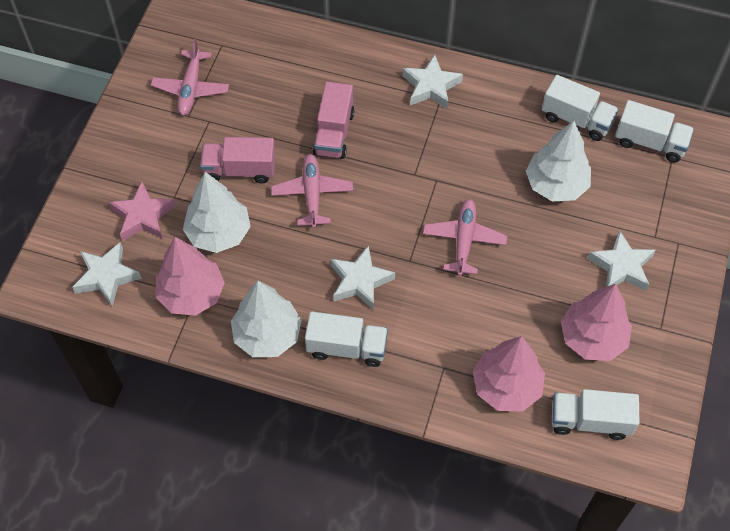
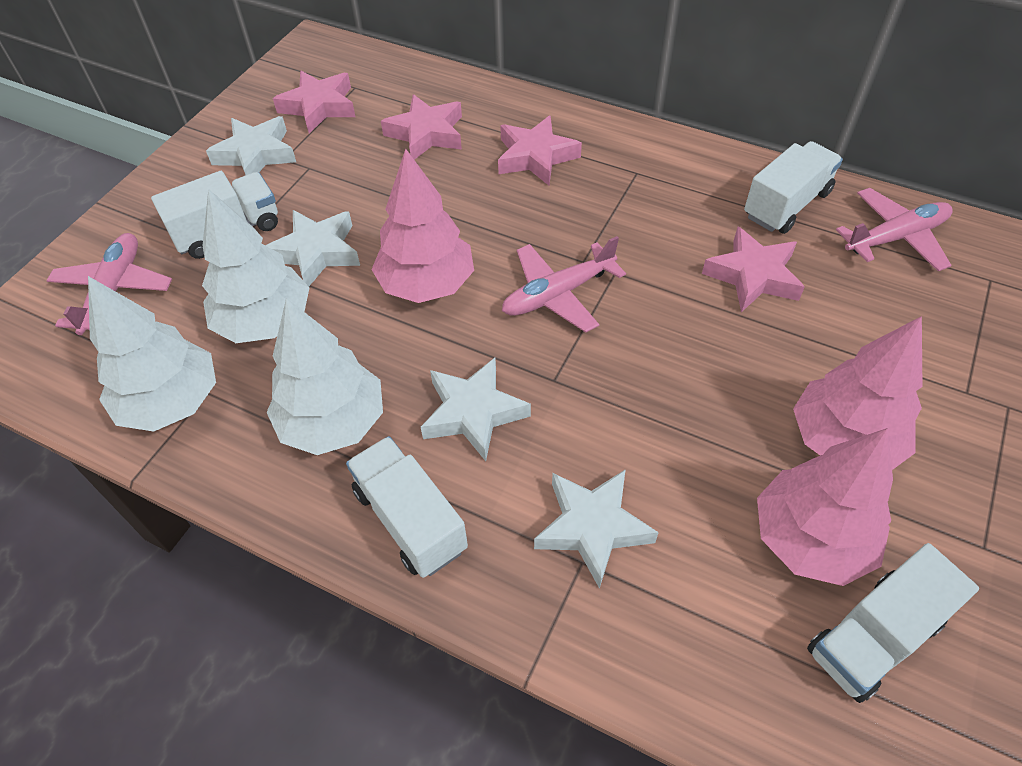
pink star: 1 -> 4
pink truck: 2 -> 0

